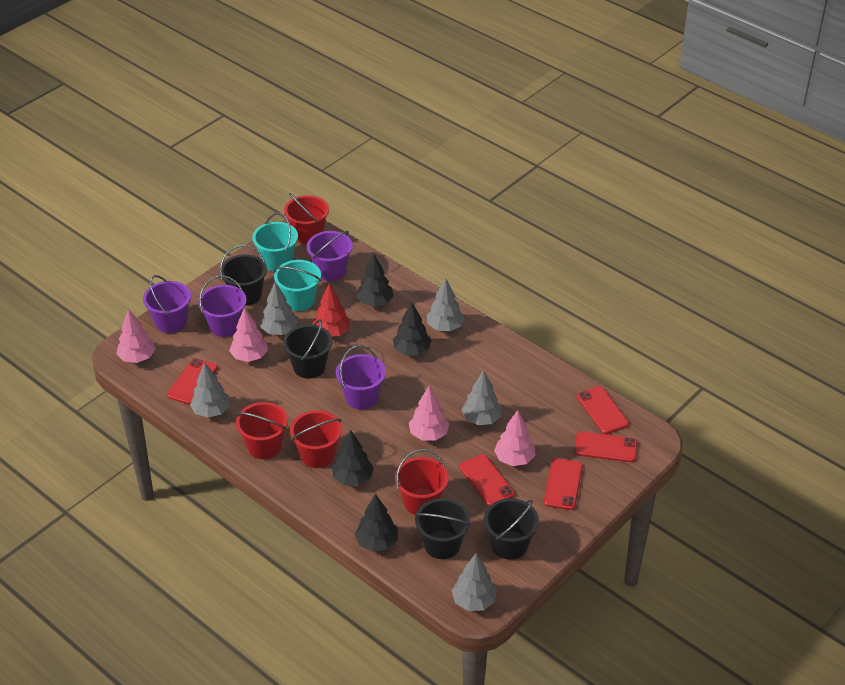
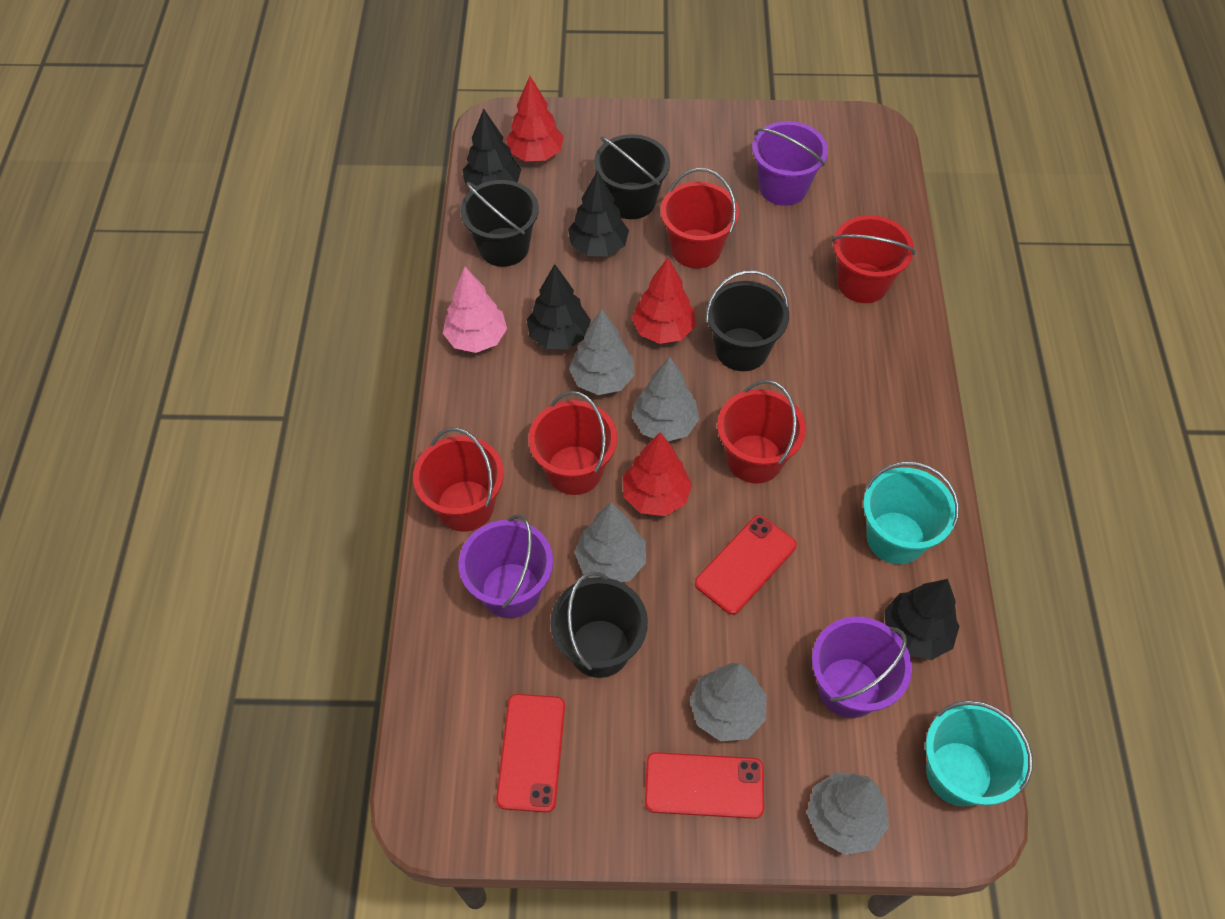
pink tree: 4 -> 1
purple bucket: 4 -> 3
red bucket: 4 -> 5
red phone: 5 -> 3
red tree: 1 -> 3

